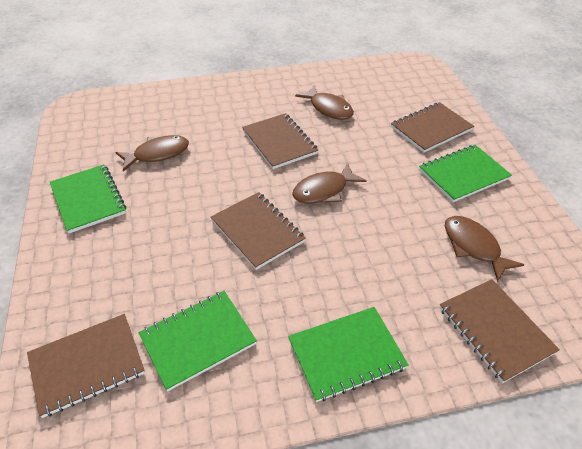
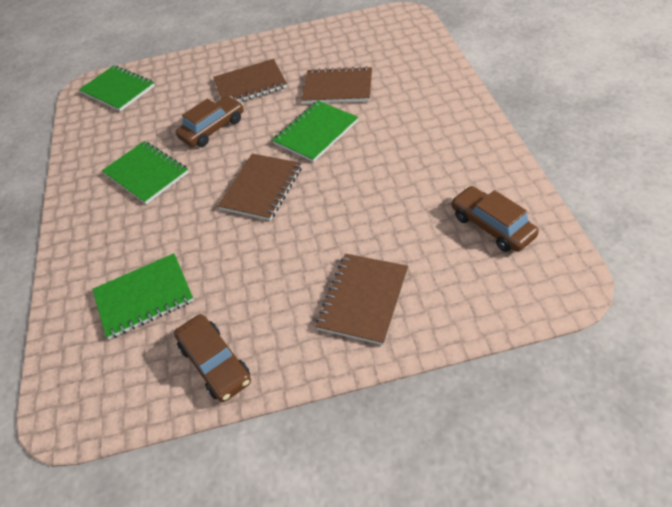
brown car: 0 -> 3
brown fish: 4 -> 0
brown notebook: 5 -> 4

